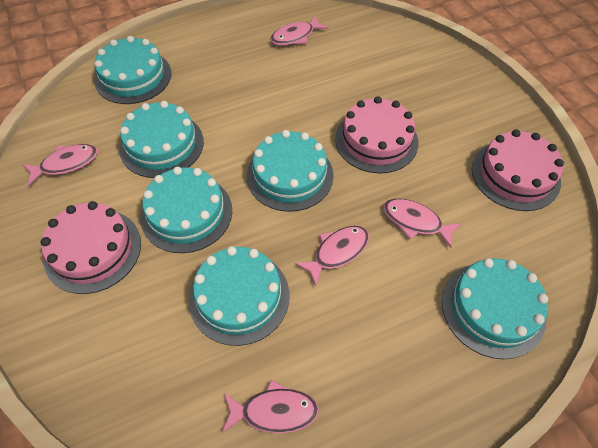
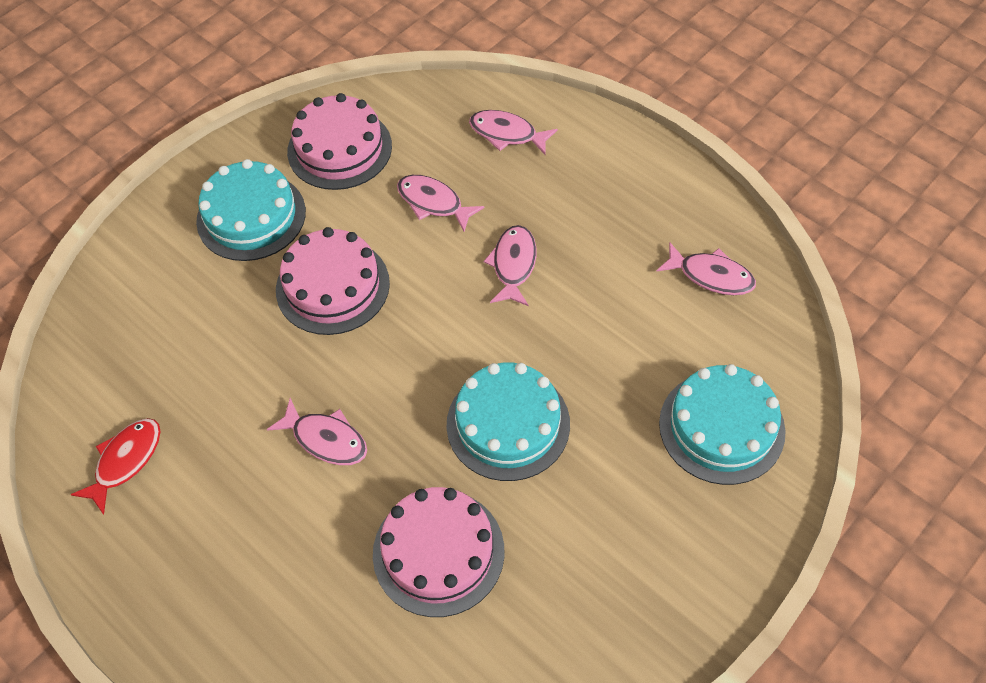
red fish: 0 -> 1
turquoise cake: 6 -> 3

